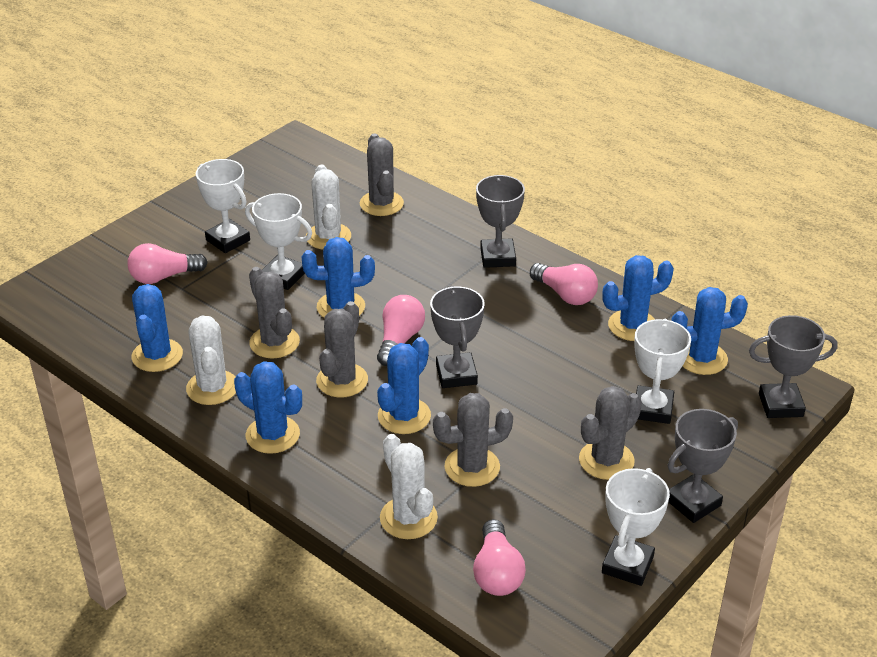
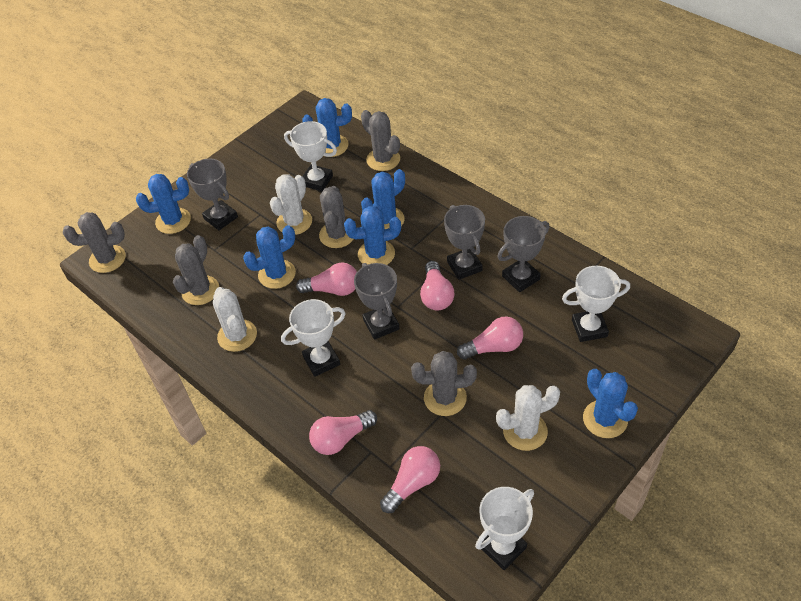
pink light bulb: 4 -> 5

